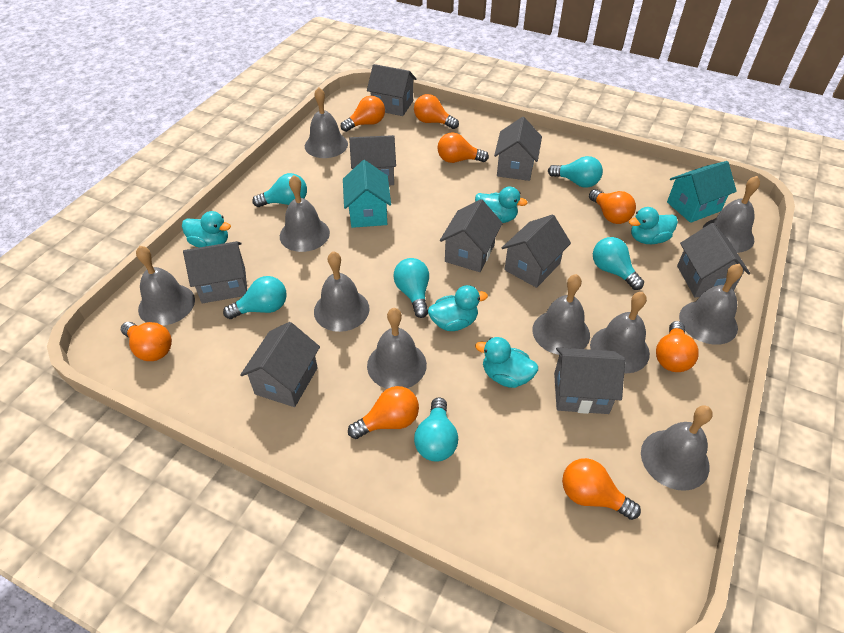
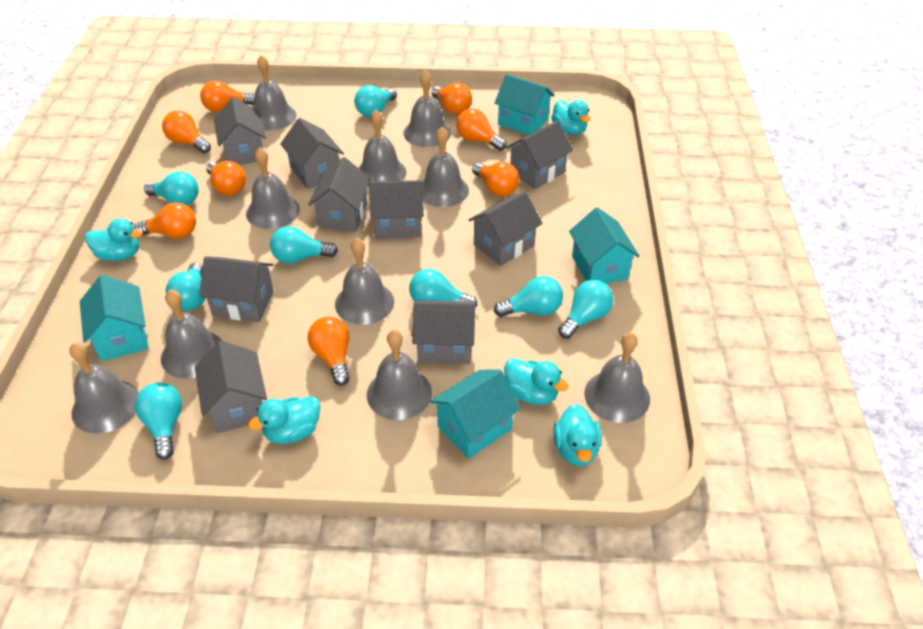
turquoise house: 2 -> 4
turquoise light bulb: 6 -> 8

